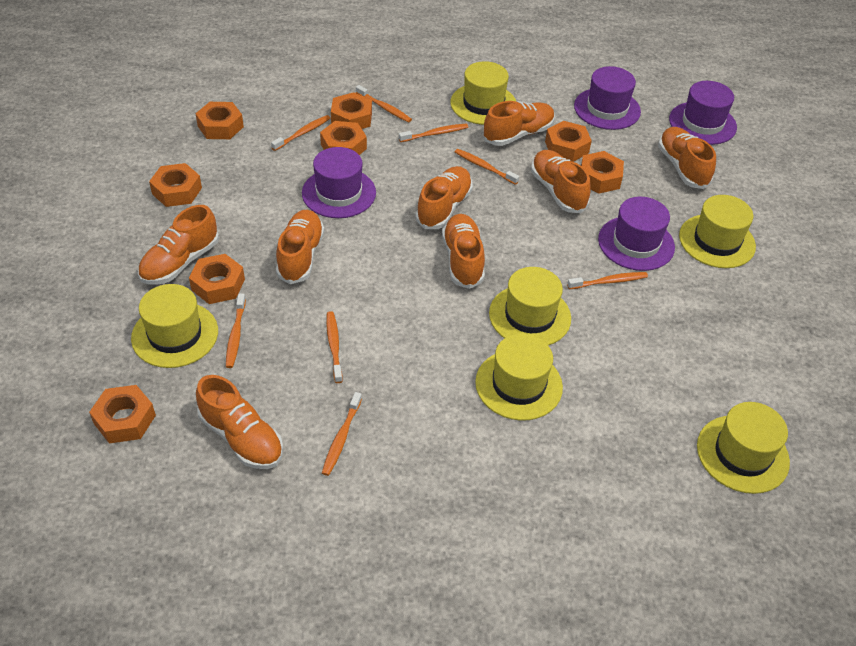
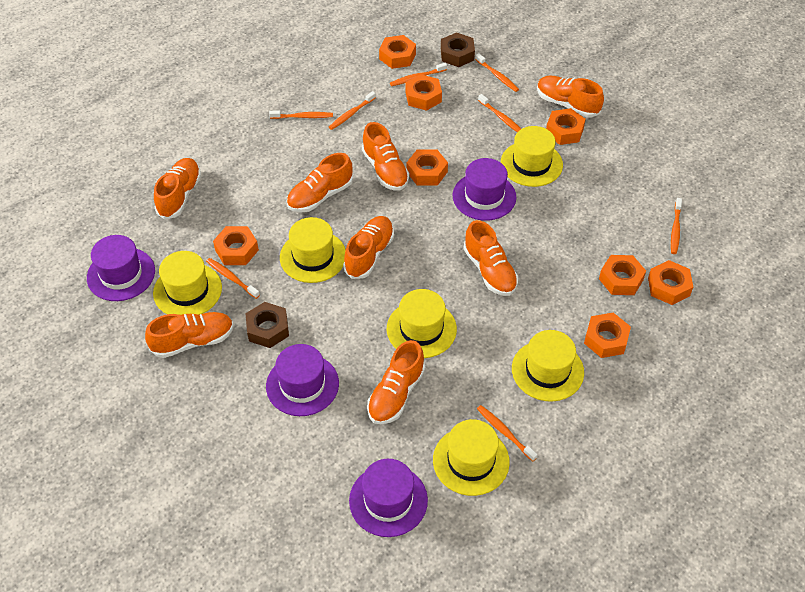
brown nut: 0 -> 2

